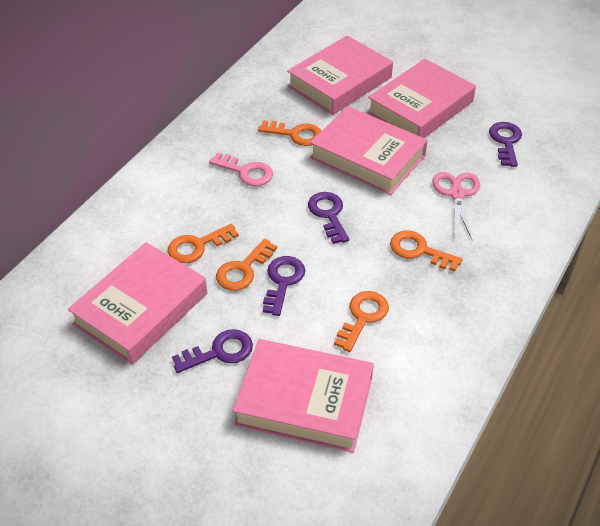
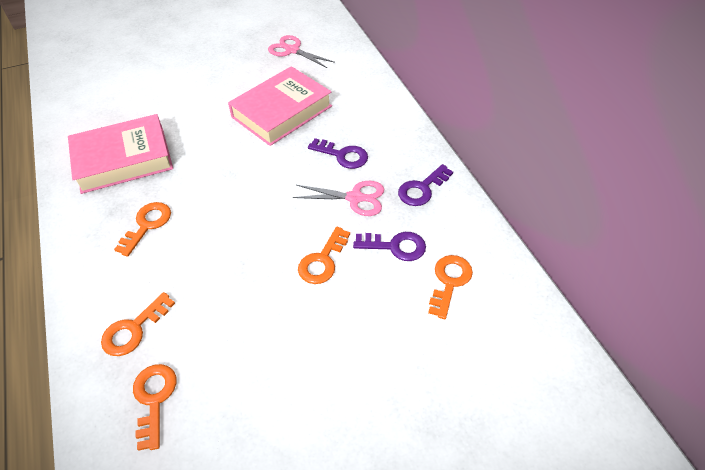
pink book: 5 -> 2
pink key: 1 -> 0
pink scissors: 1 -> 2
purple key: 4 -> 3

